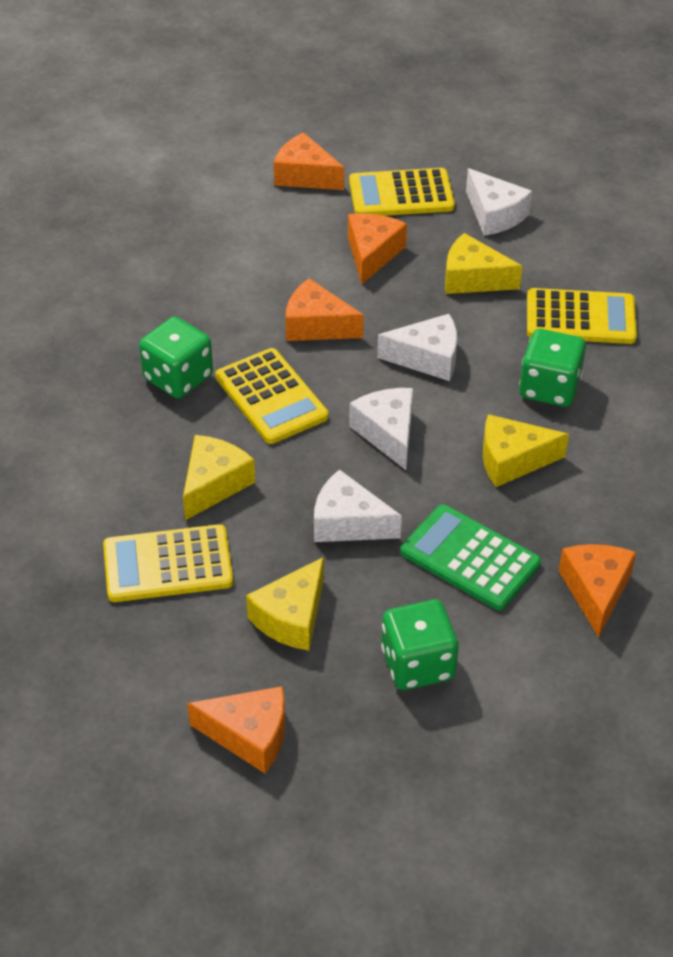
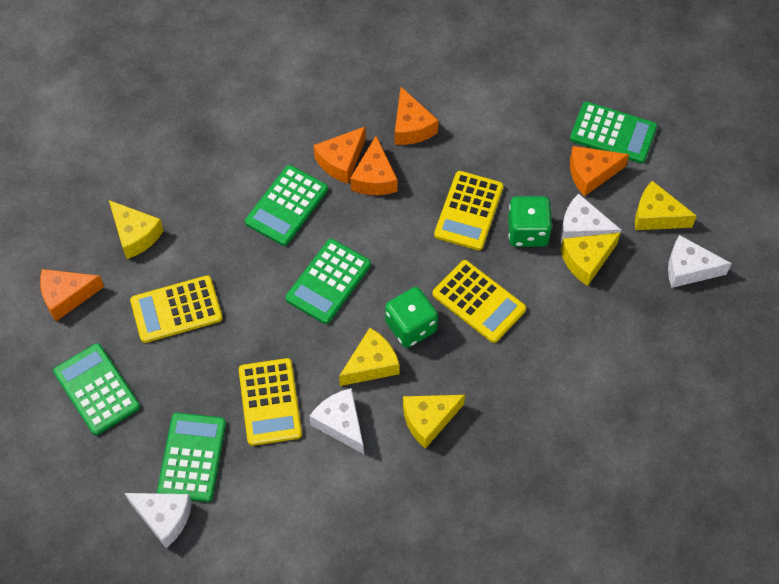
green calculator: 1 -> 5
green dice: 3 -> 2
yellow cheese: 4 -> 5

